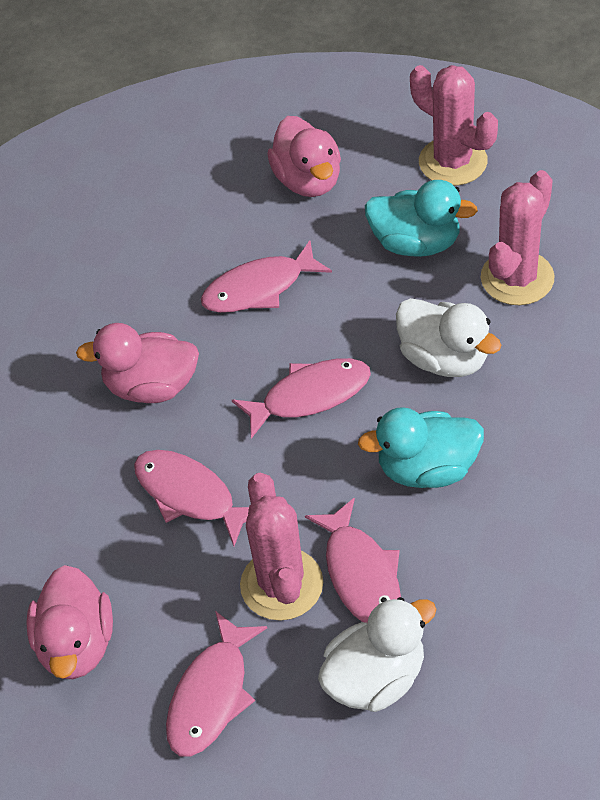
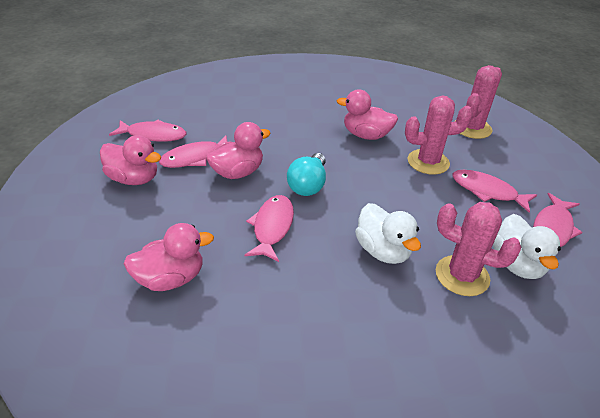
pink duck: 3 -> 4
turquoise duck: 2 -> 0
turquoise light bulb: 0 -> 1

